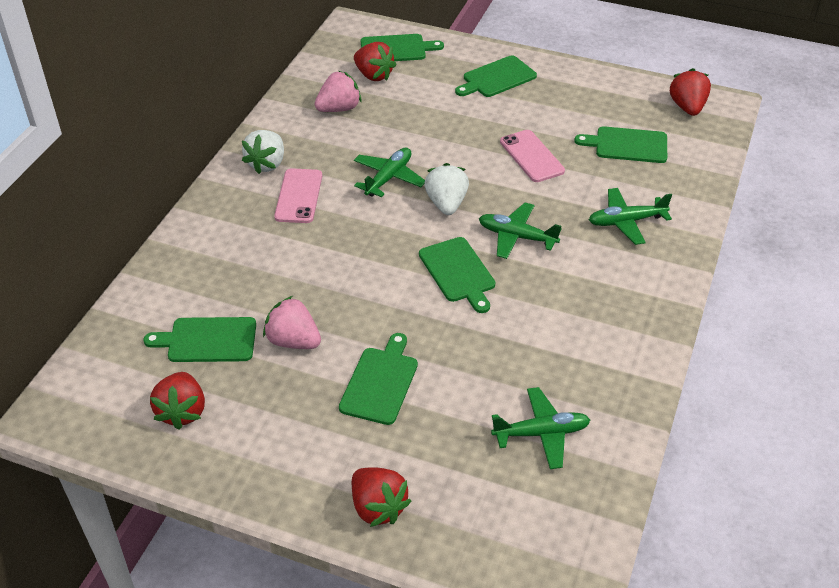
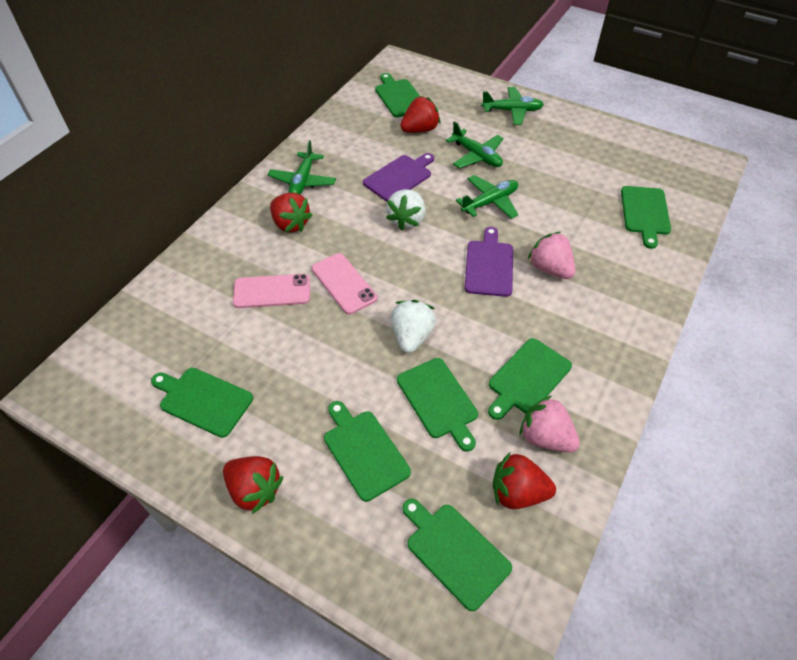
green cutting board: 6 -> 7
purple cutting board: 0 -> 2

